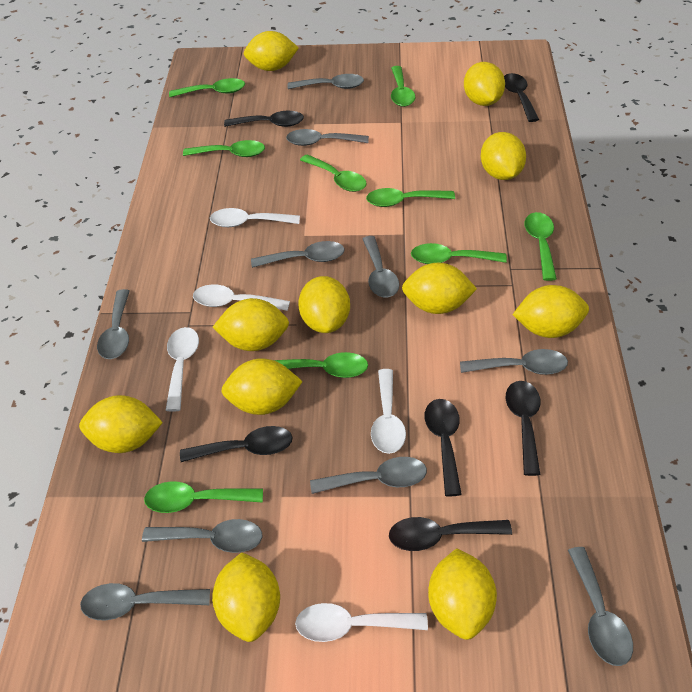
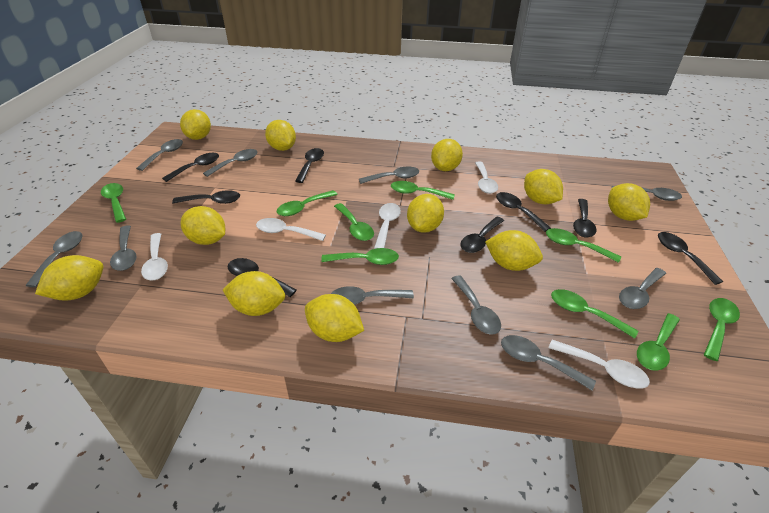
black spoon: 6 -> 8

